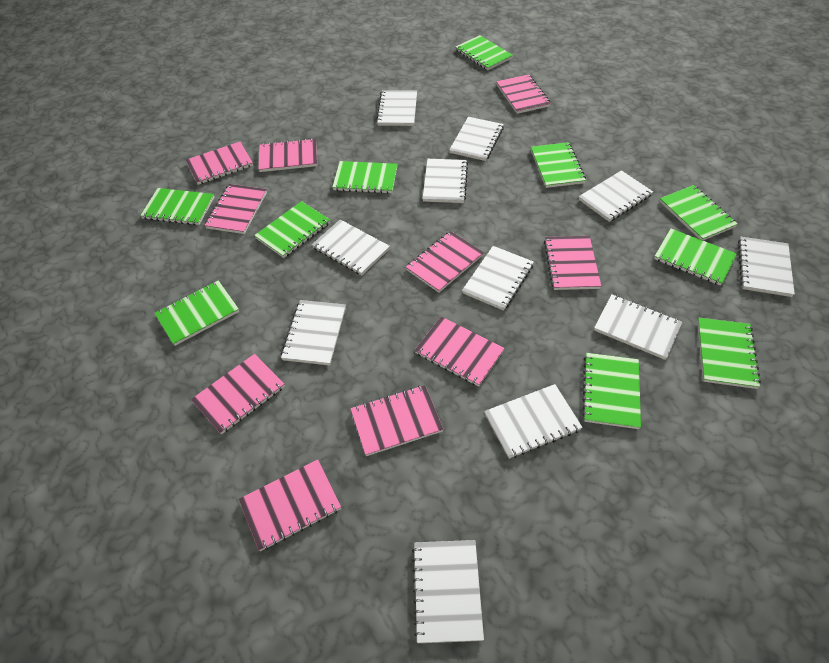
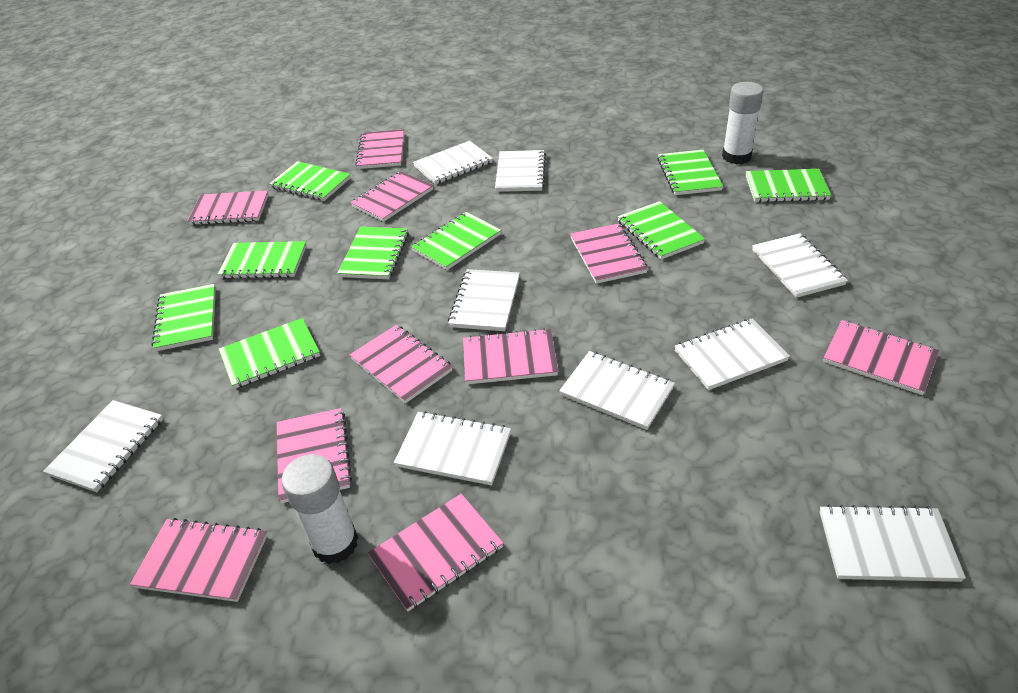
green notebook: 10 -> 9
white glue stick: 0 -> 2
white notebook: 11 -> 9

